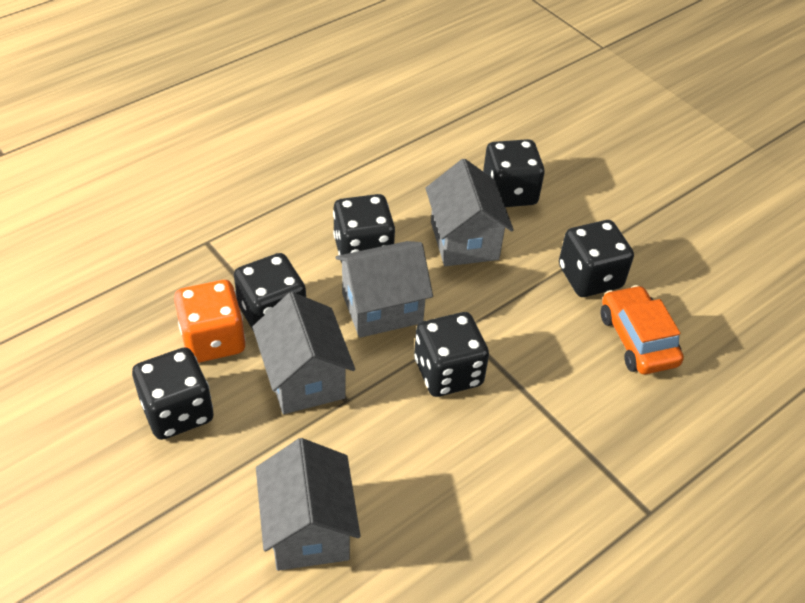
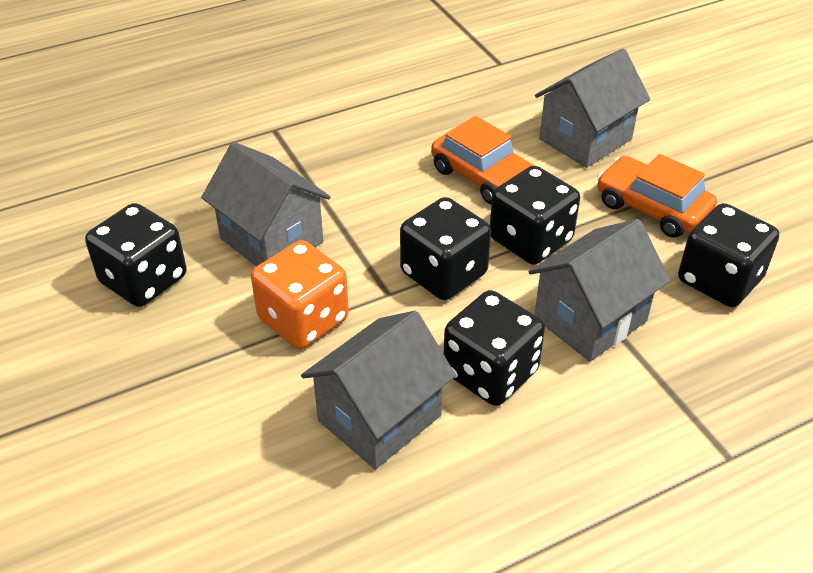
black dice: 6 -> 5
orange car: 1 -> 2

